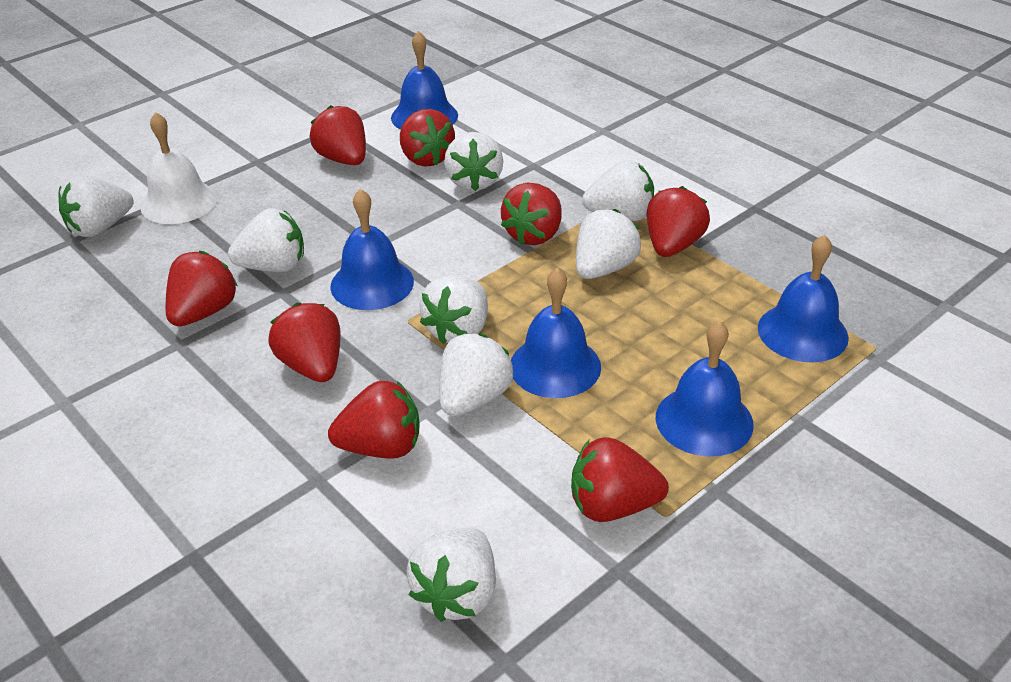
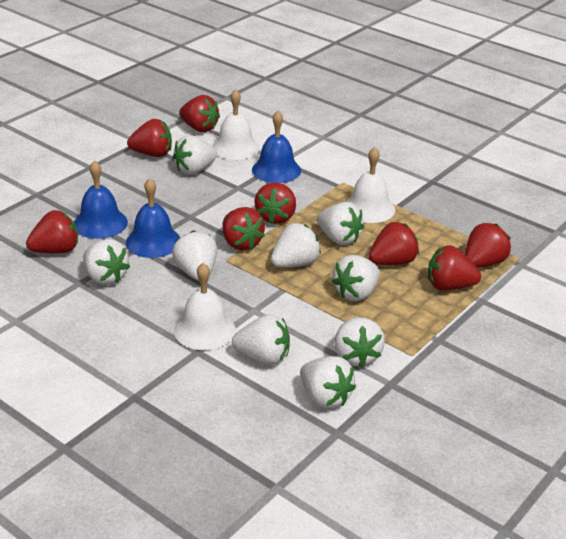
blue bell: 5 -> 3
white bell: 1 -> 3
white strawberry: 8 -> 9

